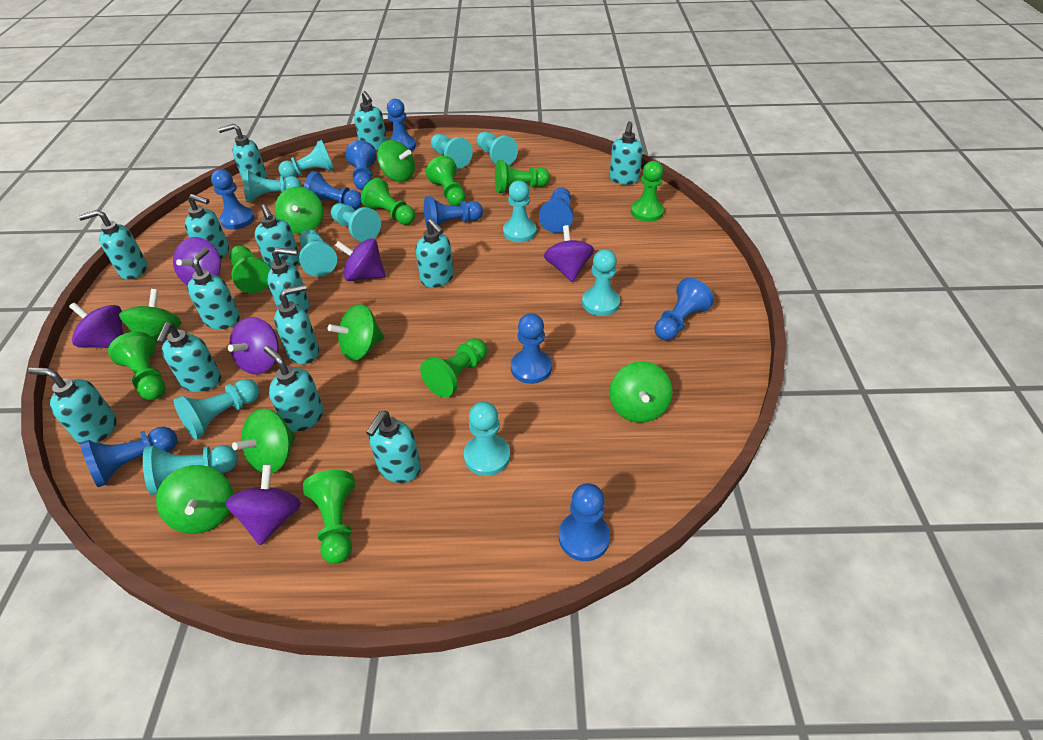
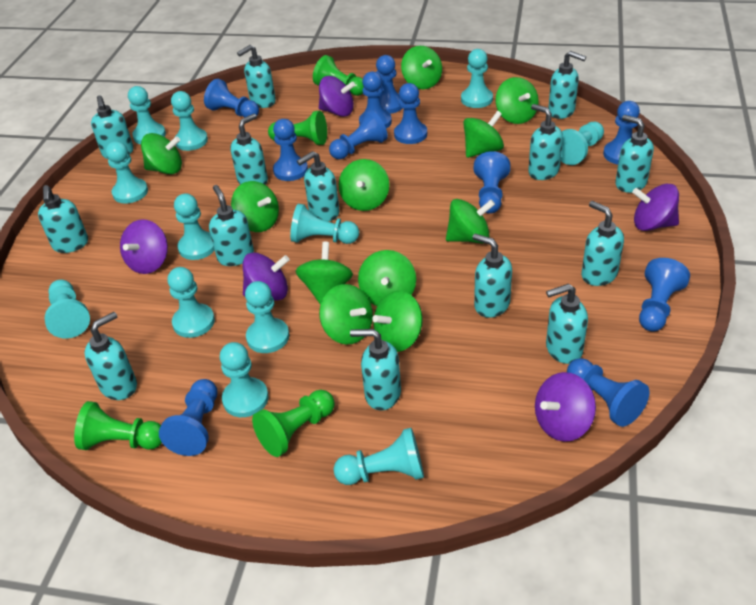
blue pawn: 10 -> 11
green pawn: 8 -> 4
green spinning top: 7 -> 11
purple spinning top: 6 -> 5
turquoise pawn: 11 -> 12

